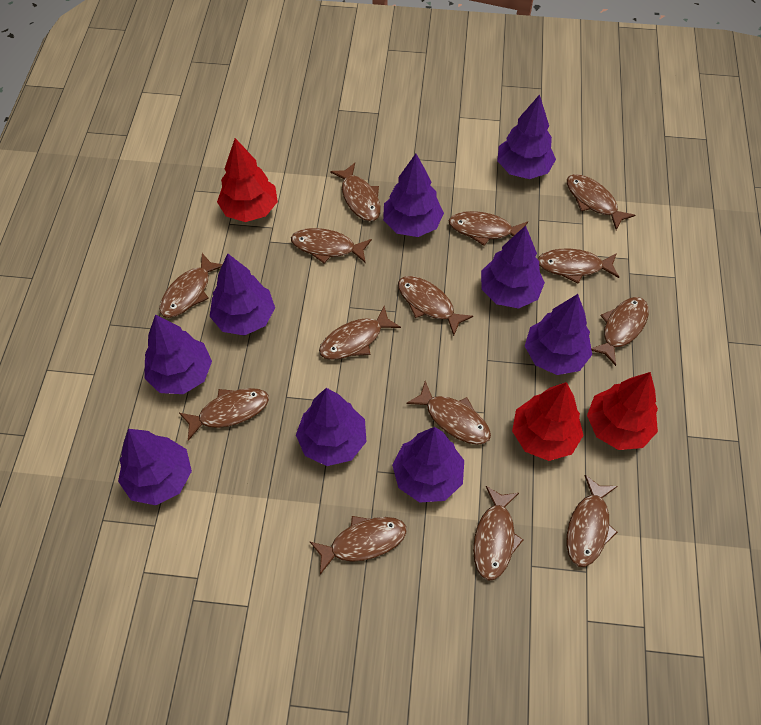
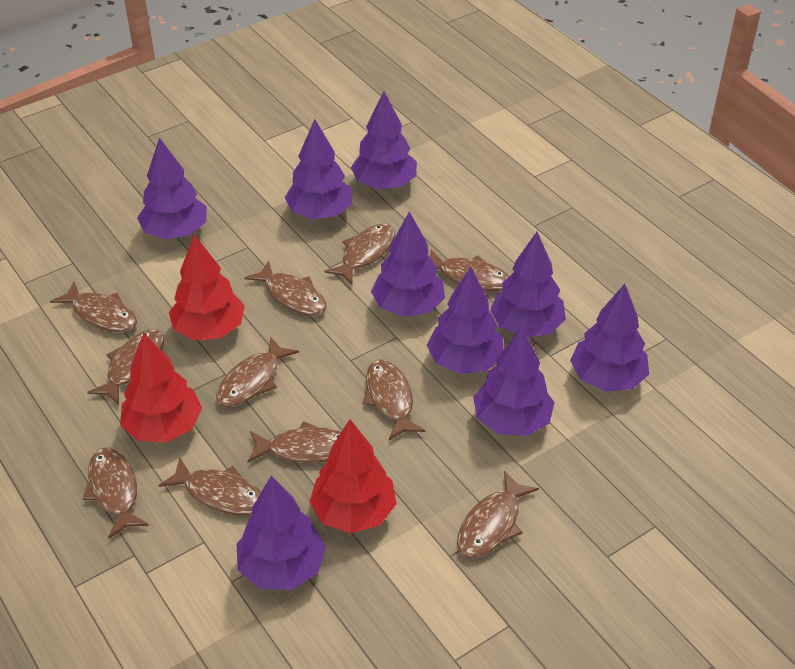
brown fish: 14 -> 11

